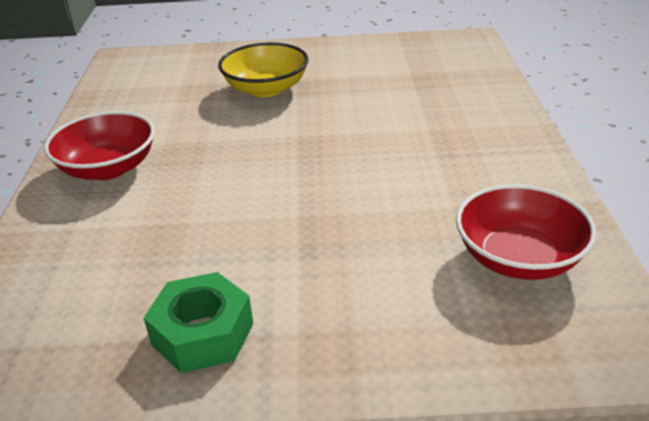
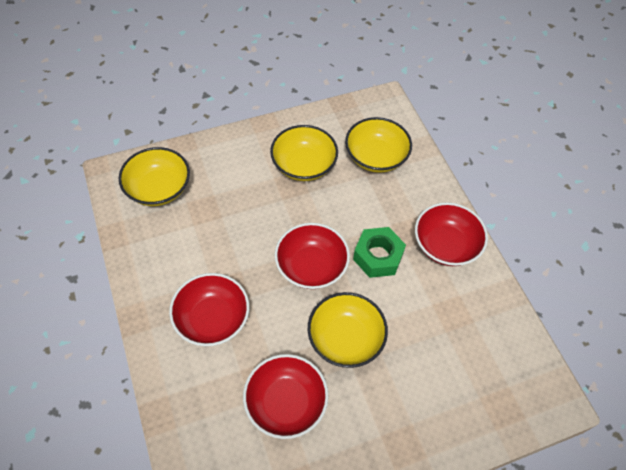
red bowl: 2 -> 4
yellow bowl: 1 -> 4

